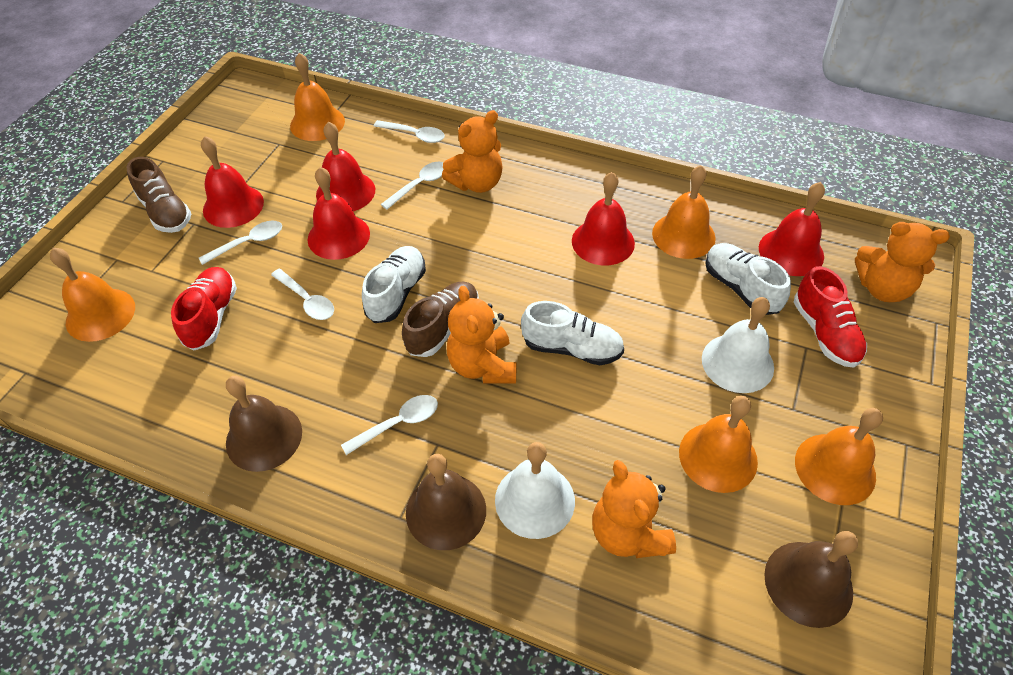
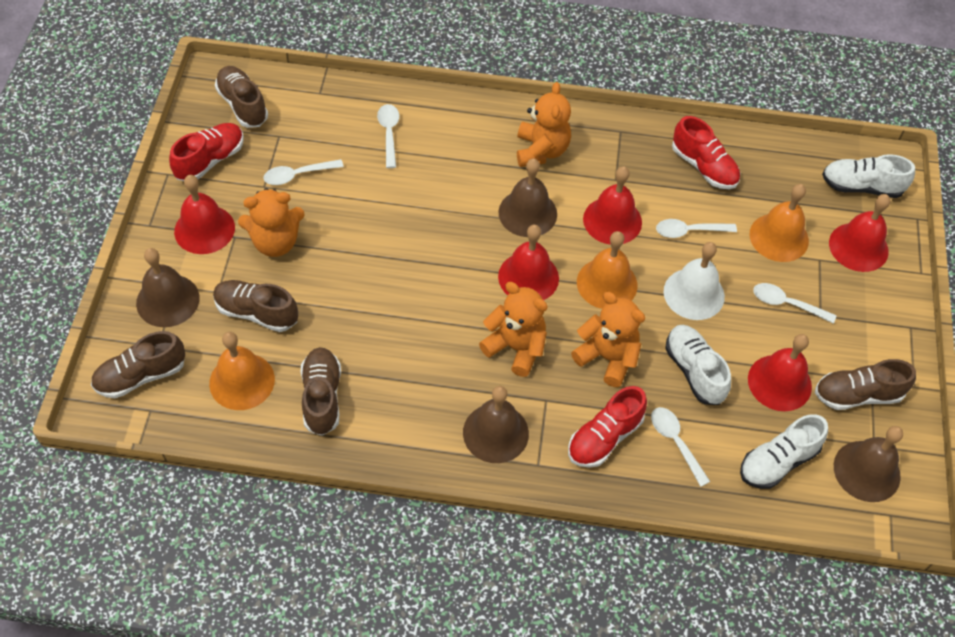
brown bell: 3 -> 4
brown shoe: 2 -> 5
orange bell: 5 -> 3
red shoe: 2 -> 3
white bell: 2 -> 1

